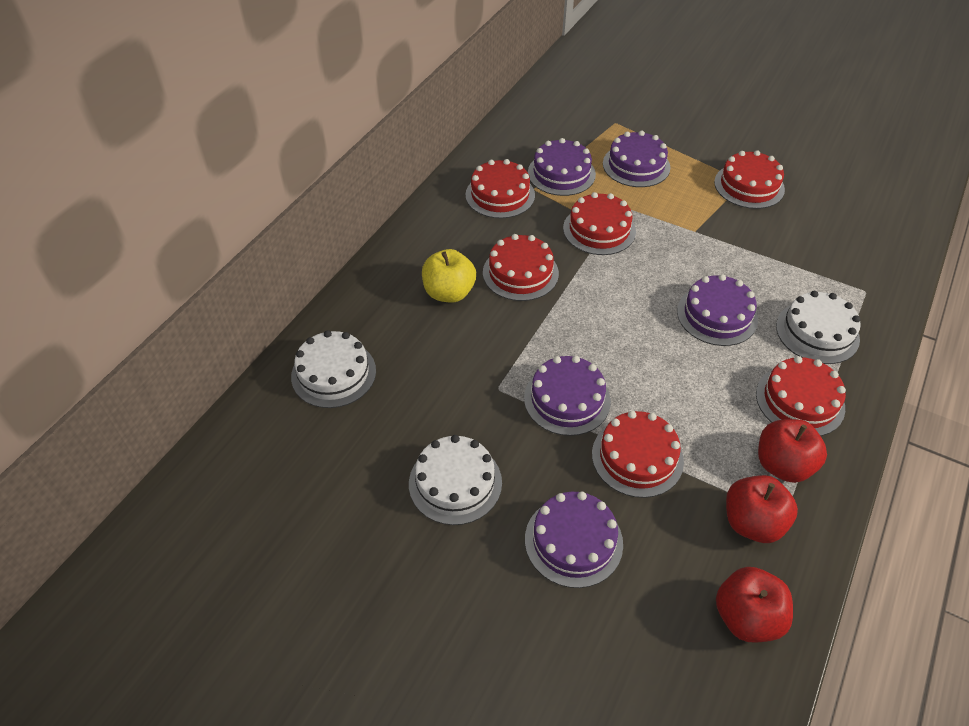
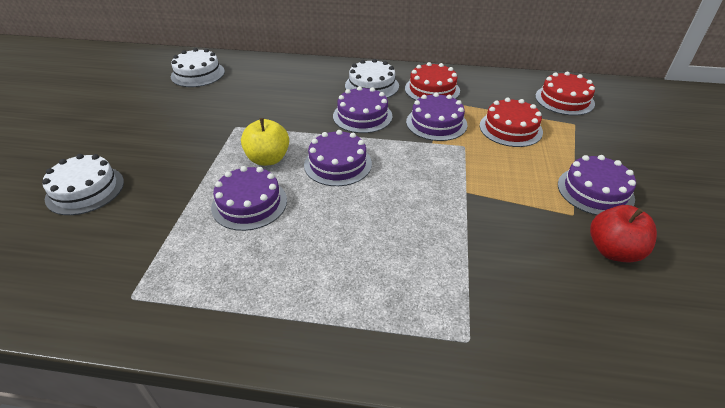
red apple: 3 -> 1
red cake: 6 -> 3

